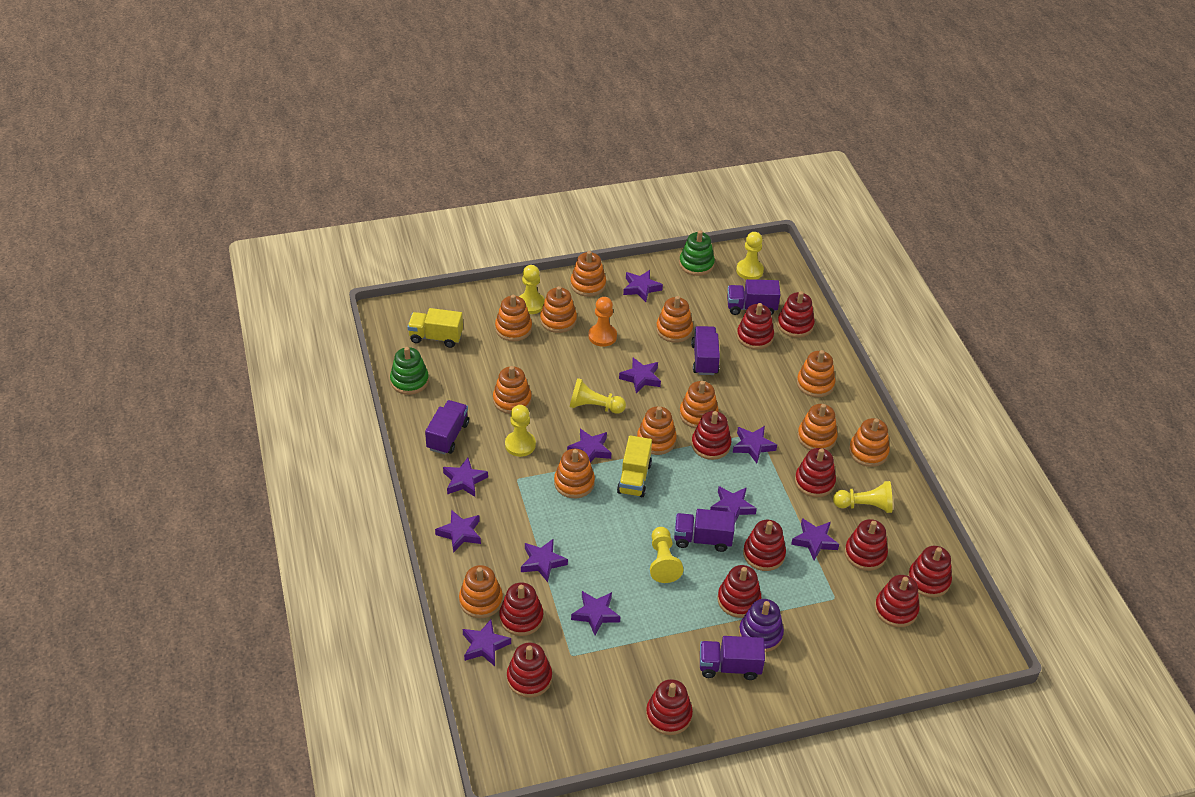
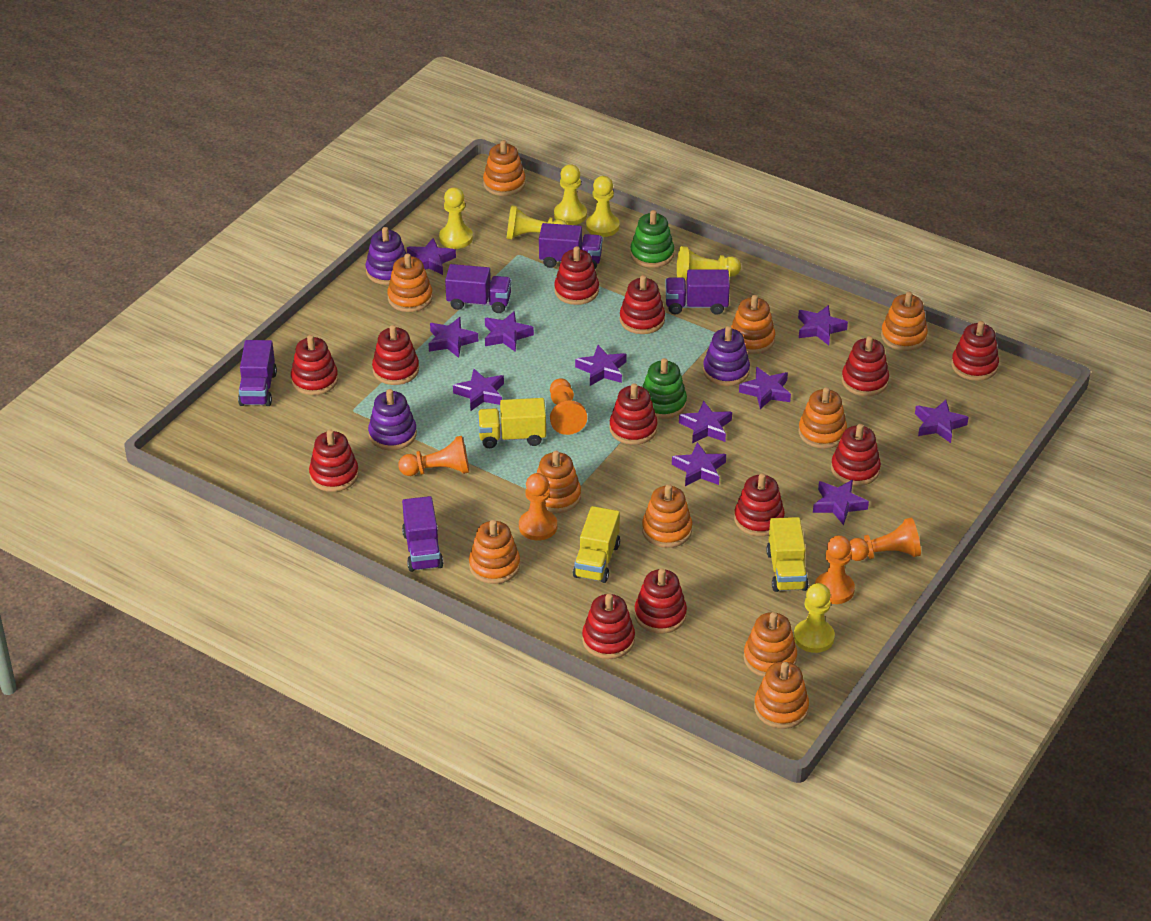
orange pawn: 1 -> 5
orange stacking toy: 12 -> 10
purple stacking toy: 1 -> 3
yellow truck: 2 -> 3

